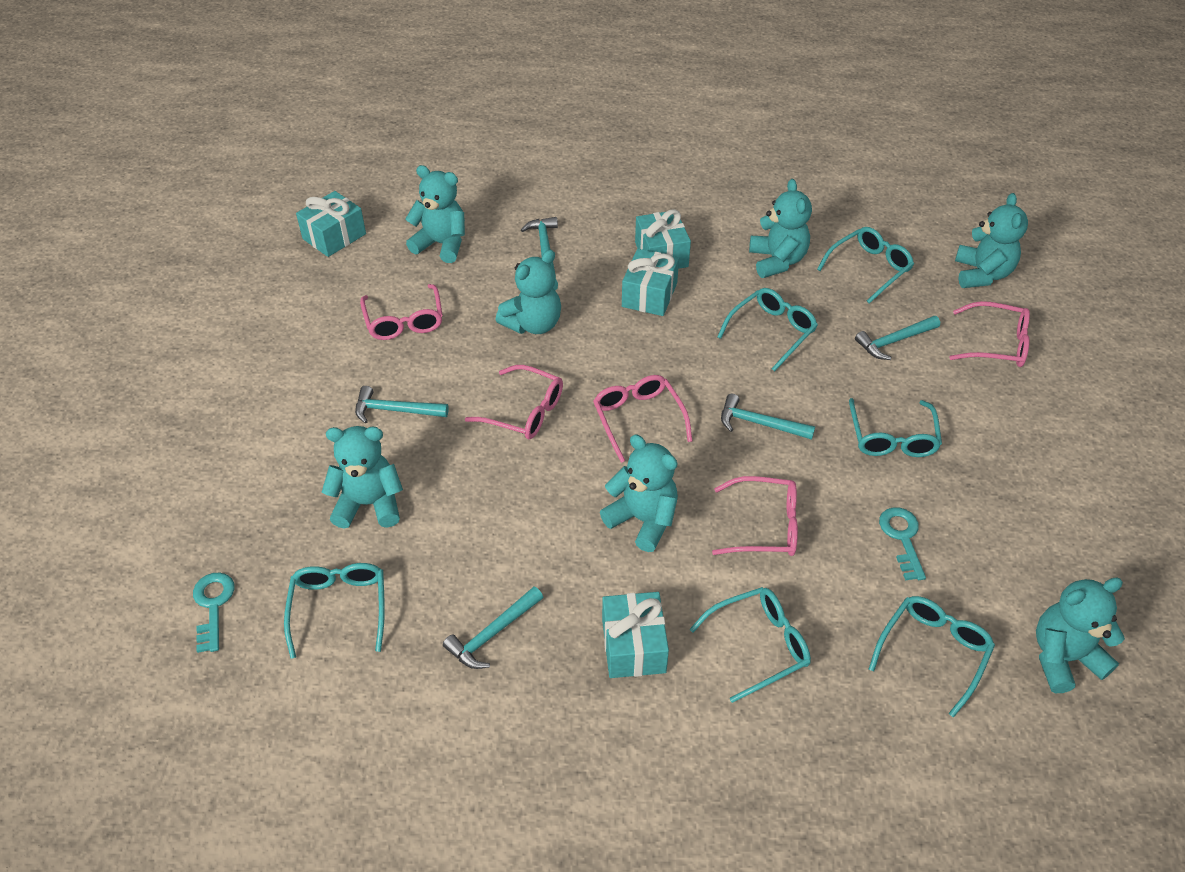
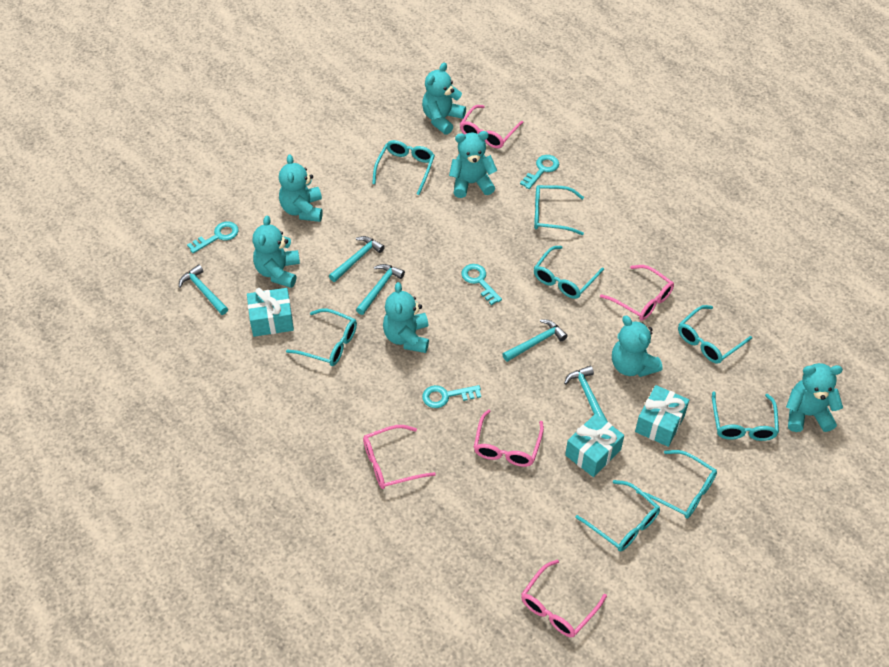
turquoise gift: 4 -> 3
turquoise glasses: 6 -> 8
turquoise key: 2 -> 4

